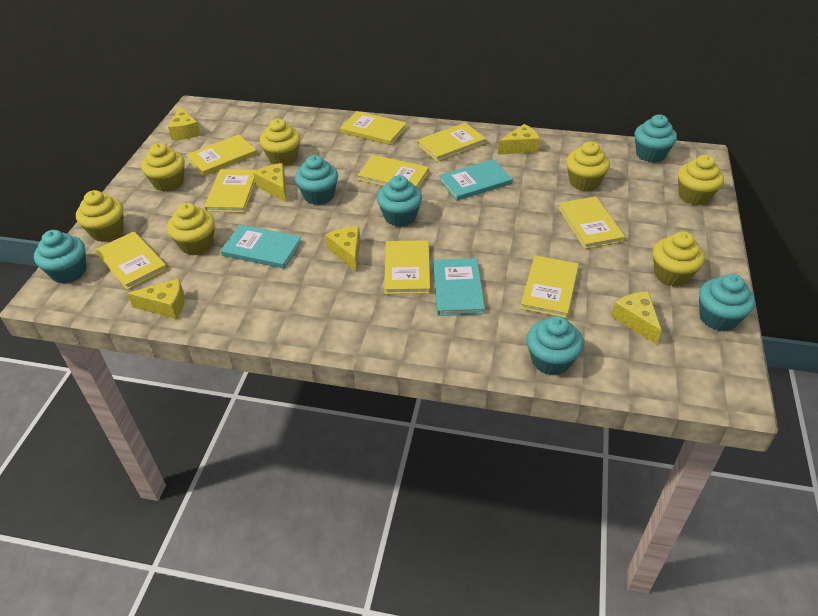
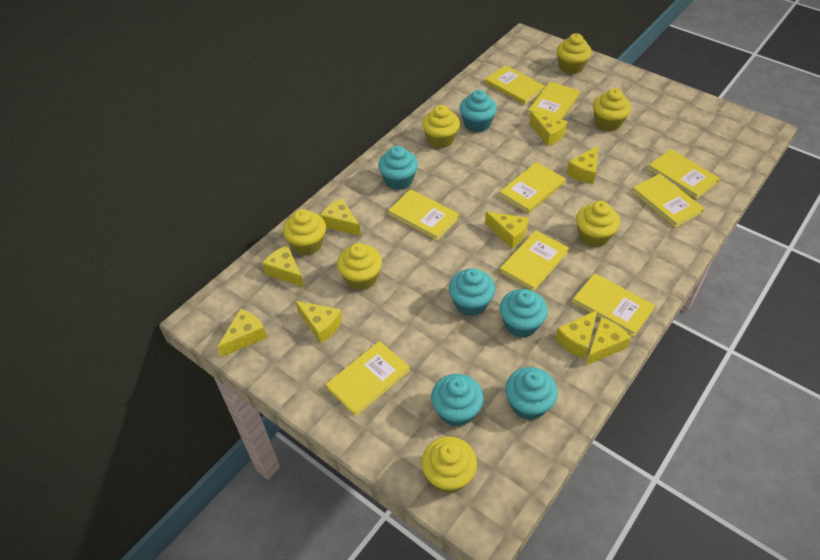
turquoise book: 3 -> 0
yellow cheese: 6 -> 9

